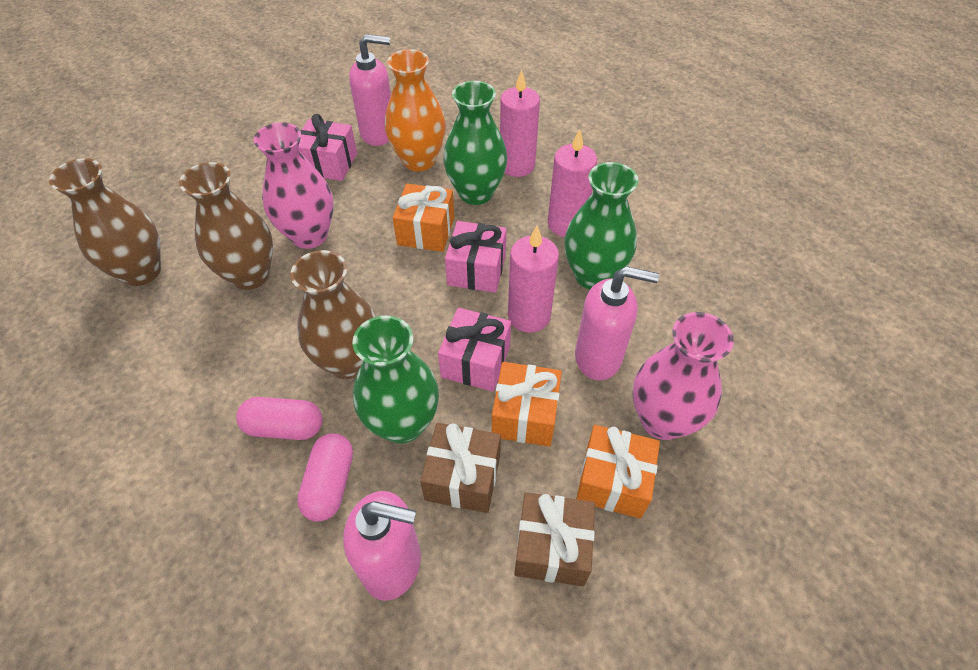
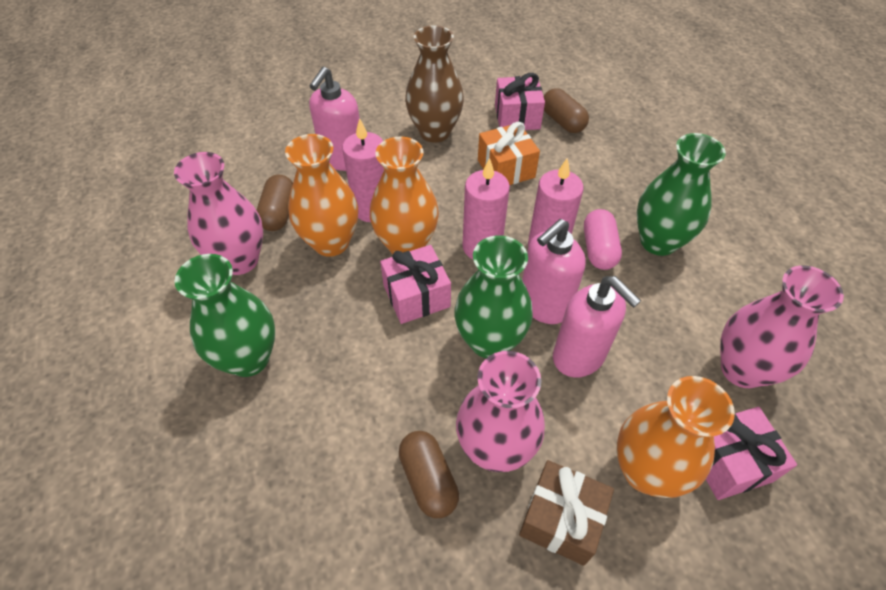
brown capsule: 0 -> 3
brown gift: 2 -> 1
brown vase: 3 -> 1
orange gift: 3 -> 1
orange vase: 1 -> 3
pink capsule: 2 -> 1
pink vase: 2 -> 3

